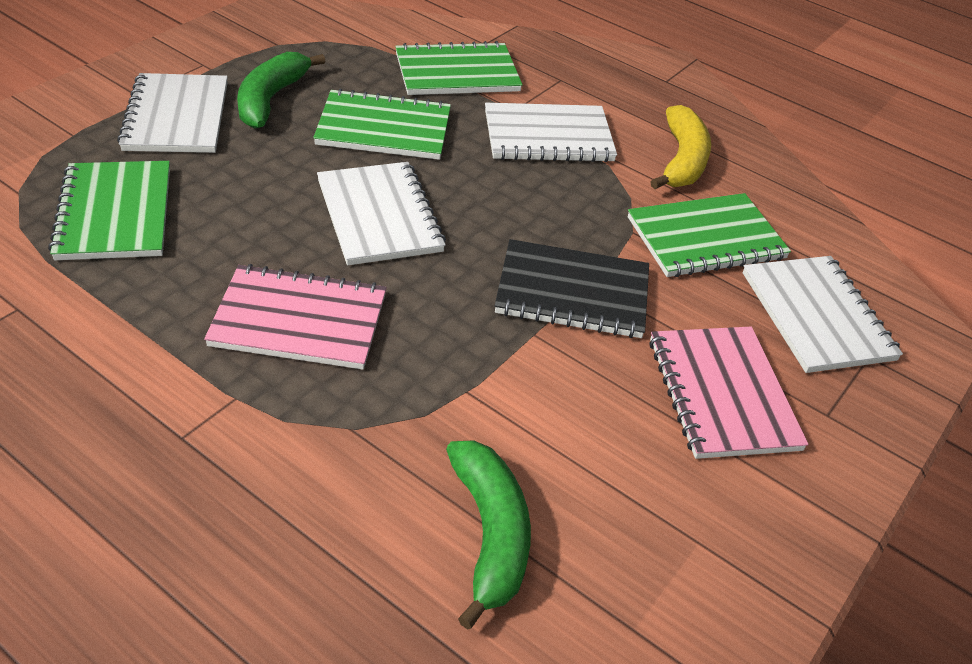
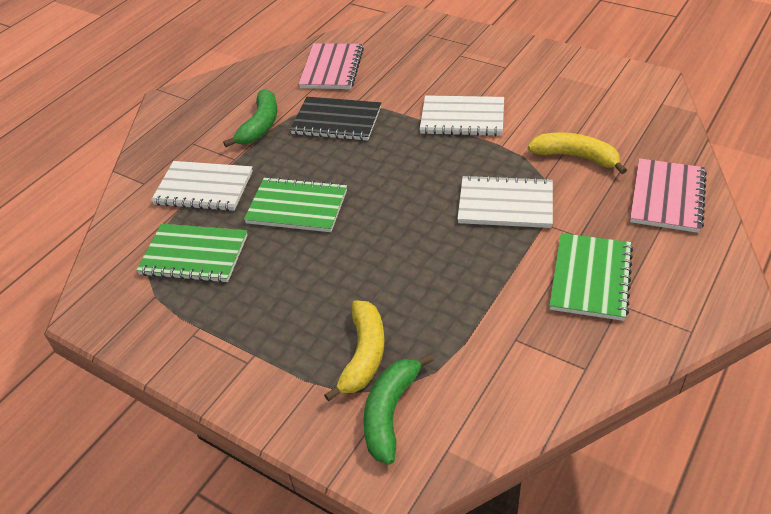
green notebook: 4 -> 3
white notebook: 4 -> 3
yellow banana: 1 -> 2

